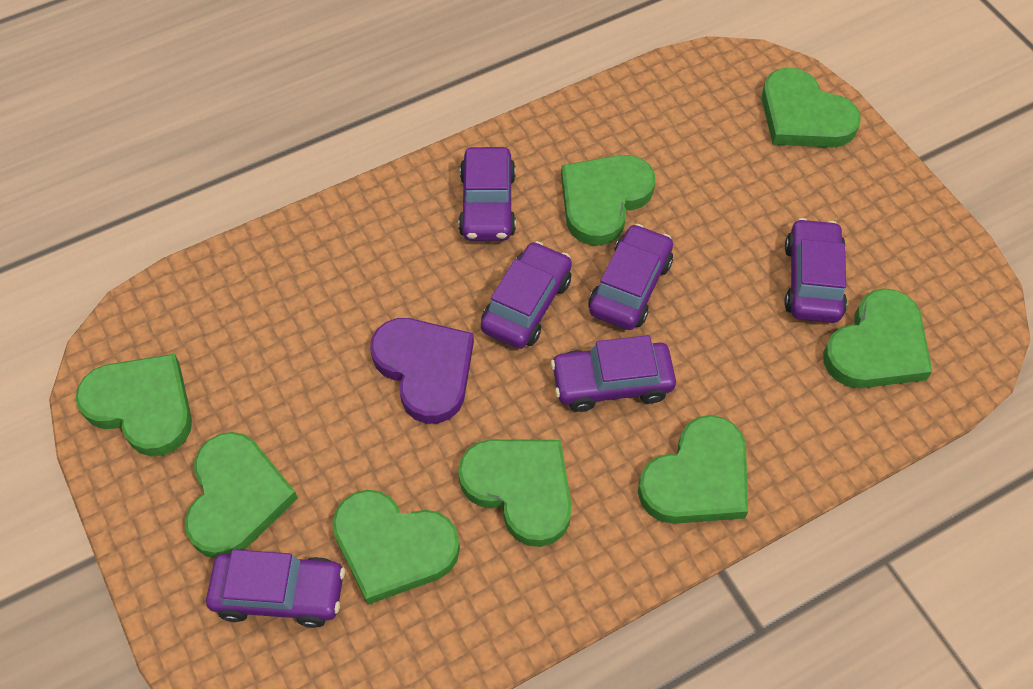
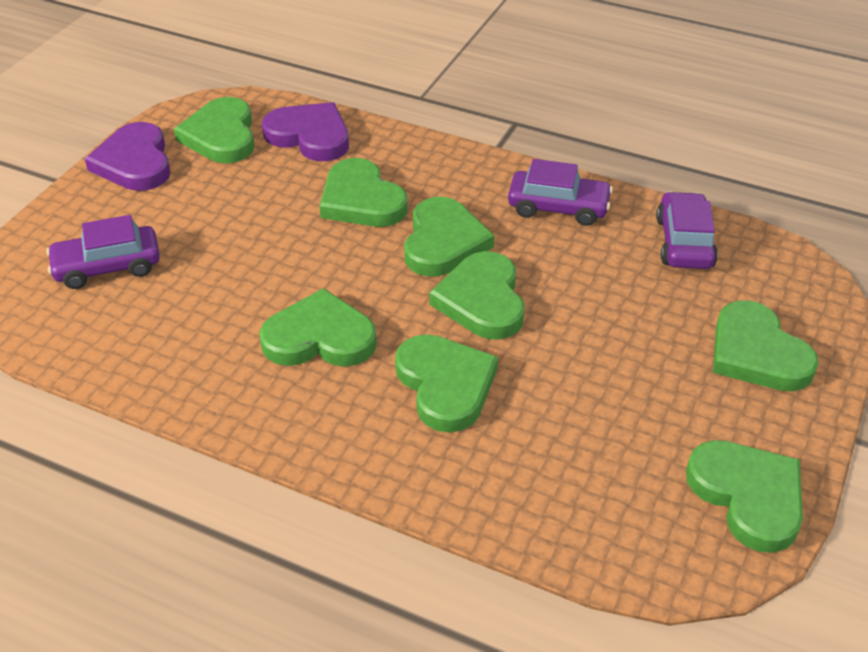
purple car: 6 -> 3
purple heart: 1 -> 2

